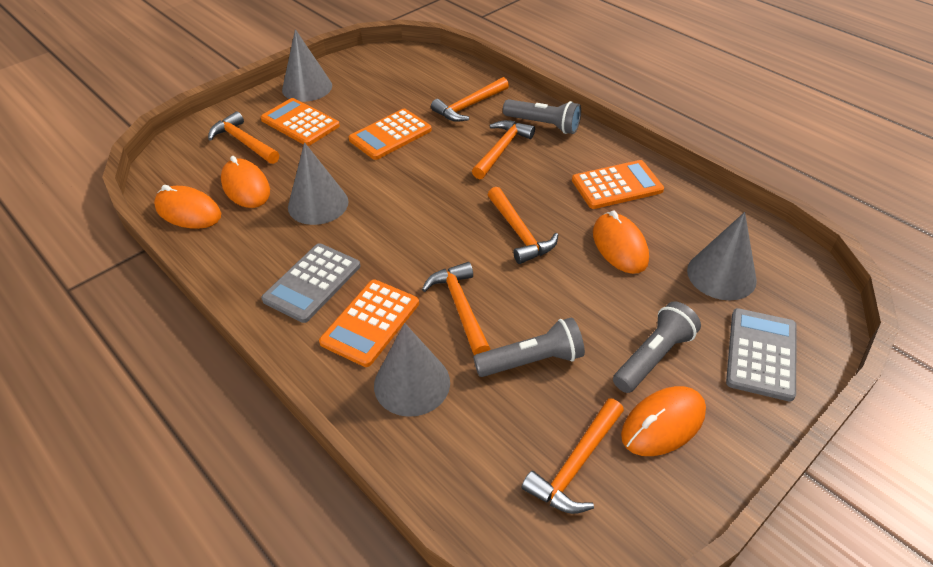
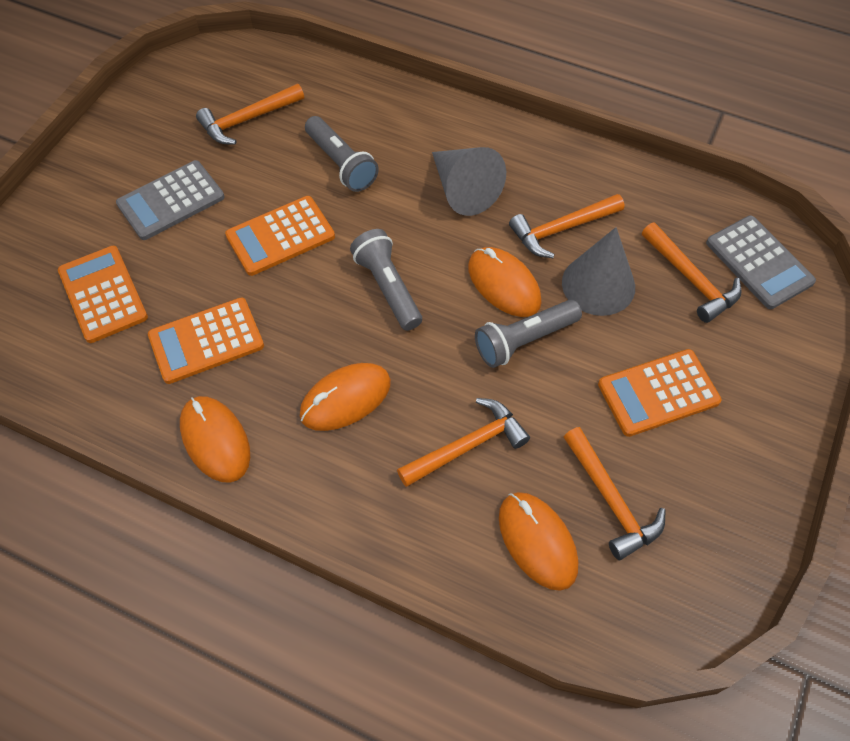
grey cone: 4 -> 2
orange hammer: 6 -> 5

